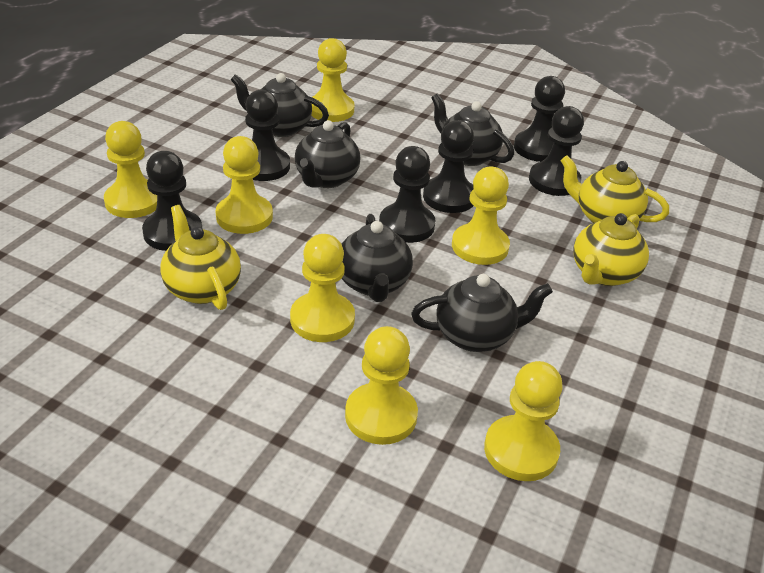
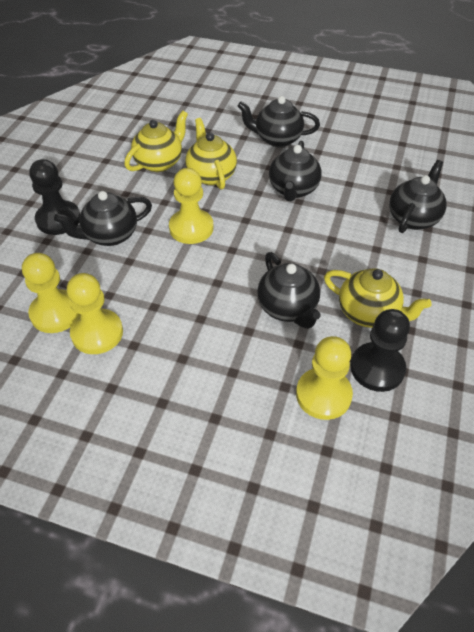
black pawn: 6 -> 2
yellow pawn: 7 -> 4

